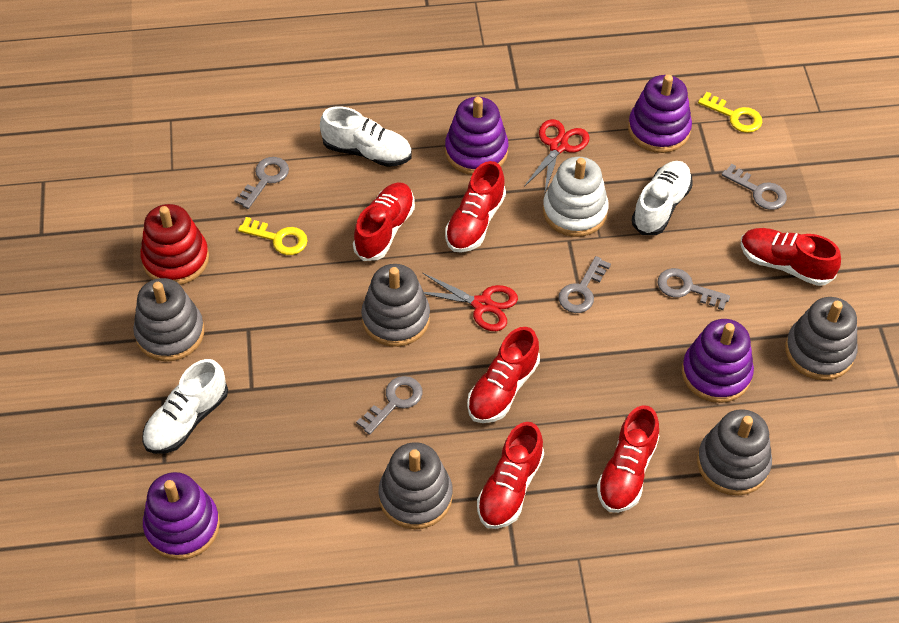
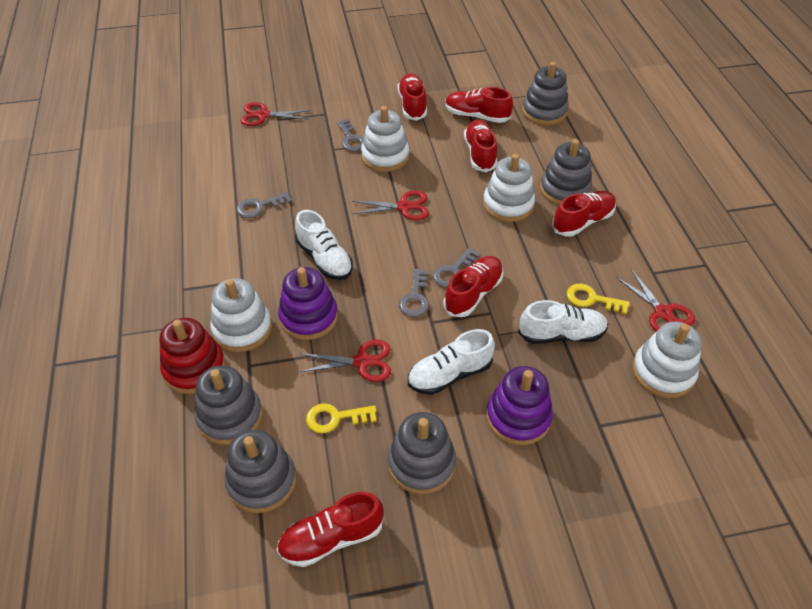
grey key: 5 -> 4
purple stacking toy: 4 -> 2
red scissors: 2 -> 4
white stacking toy: 1 -> 4

